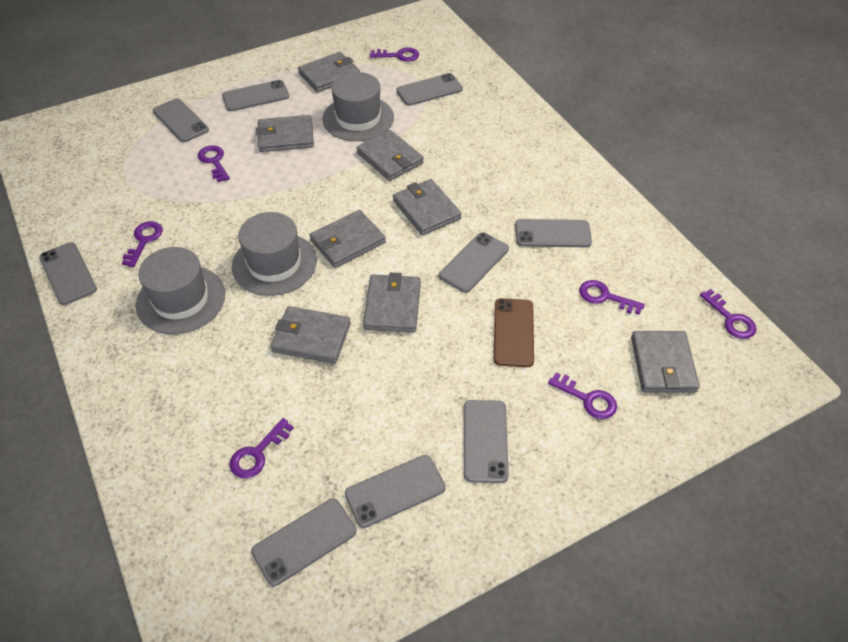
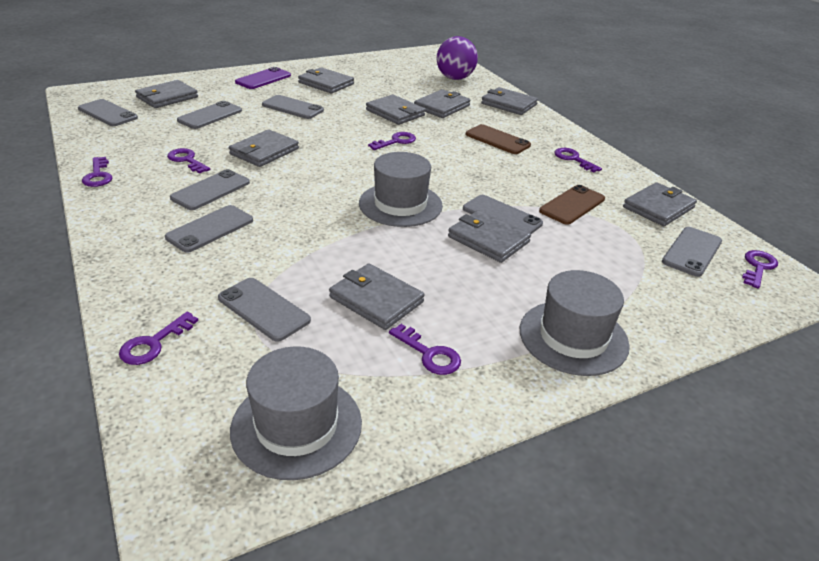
brown phone: 1 -> 2
grey phone: 9 -> 8
grey wallet: 8 -> 9
purple ball: 0 -> 1
purple phone: 0 -> 1

